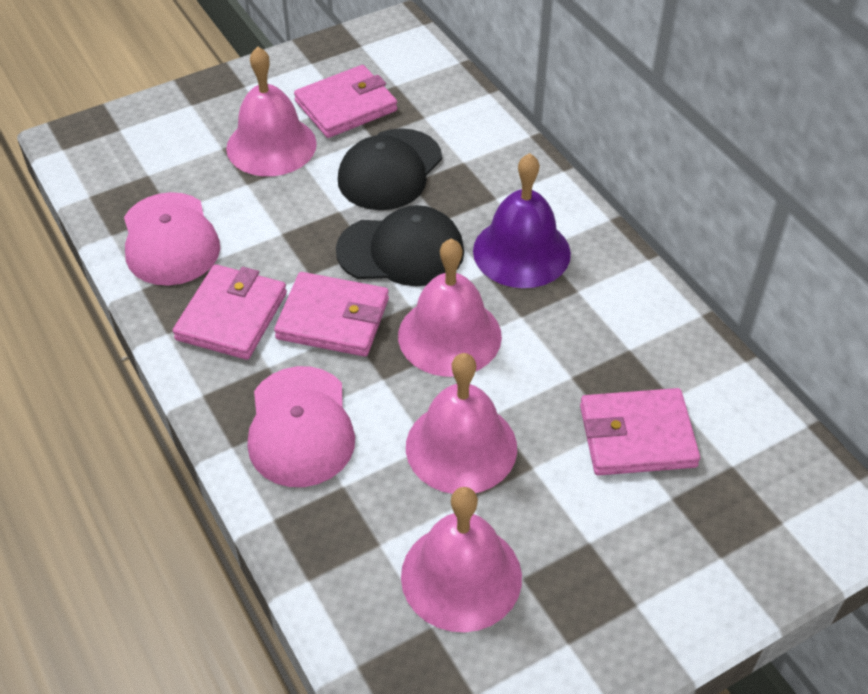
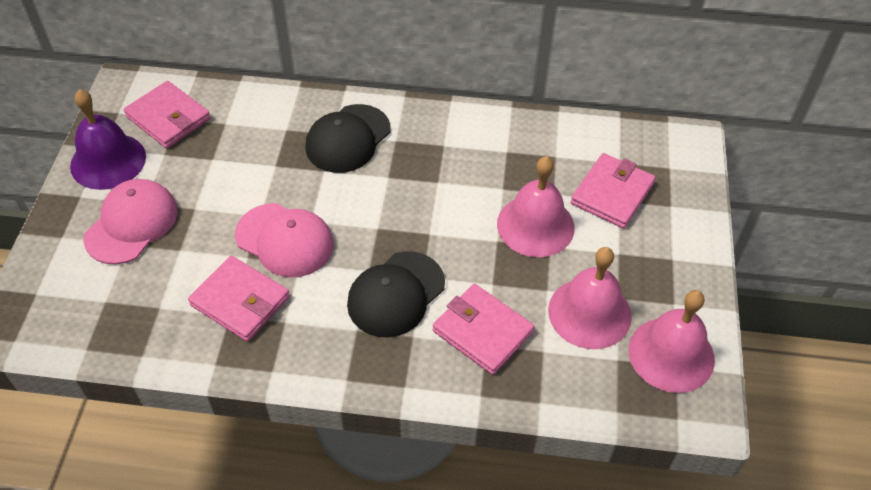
pink bell: 4 -> 3

